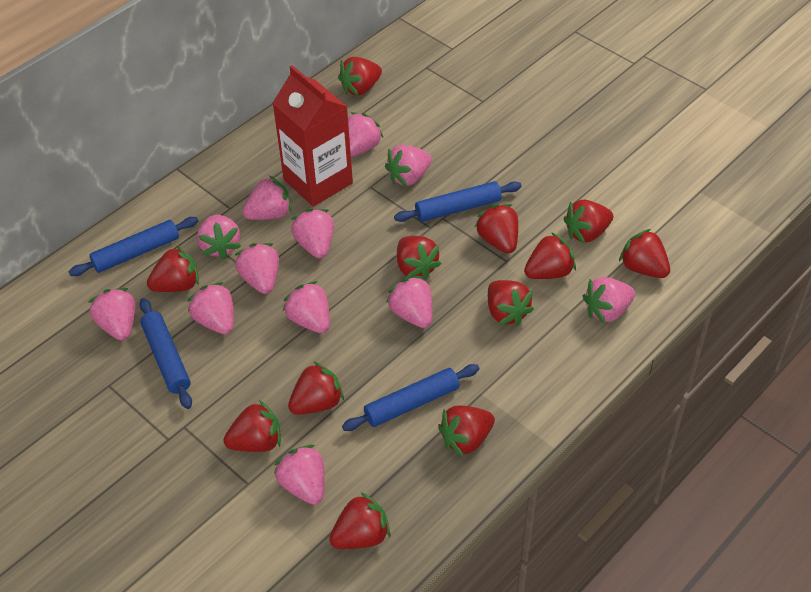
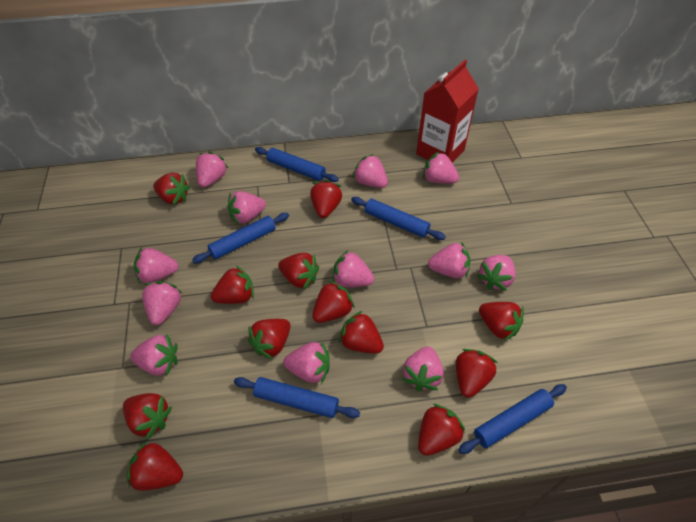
blue rolling pin: 4 -> 5

